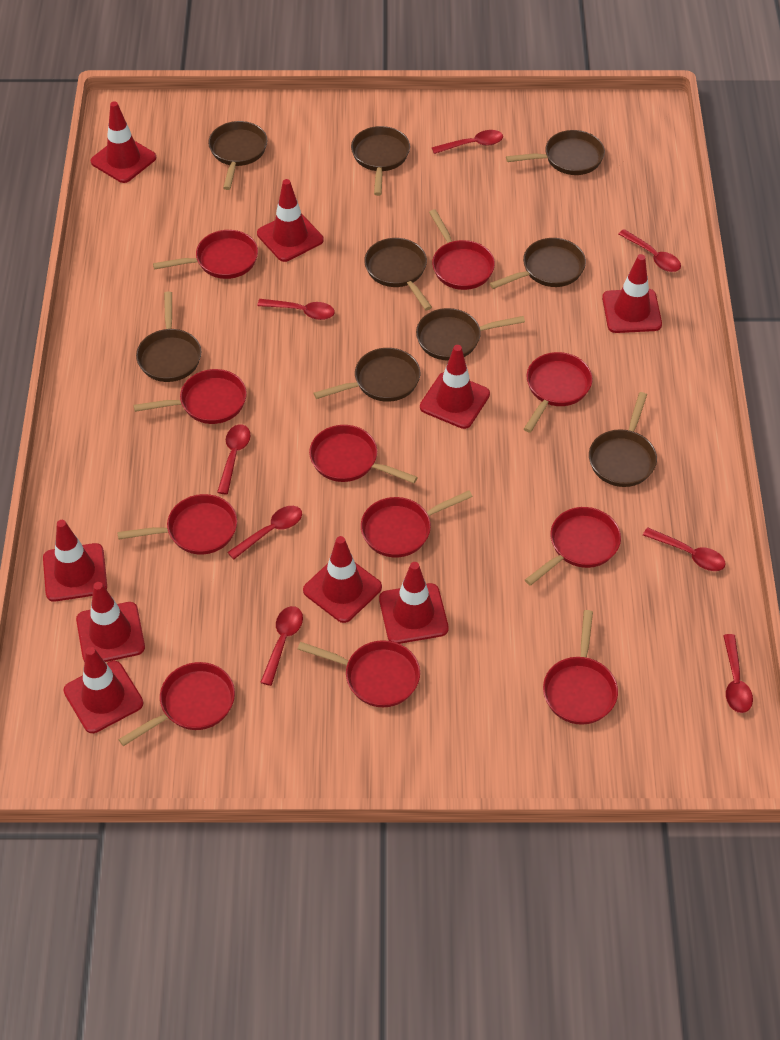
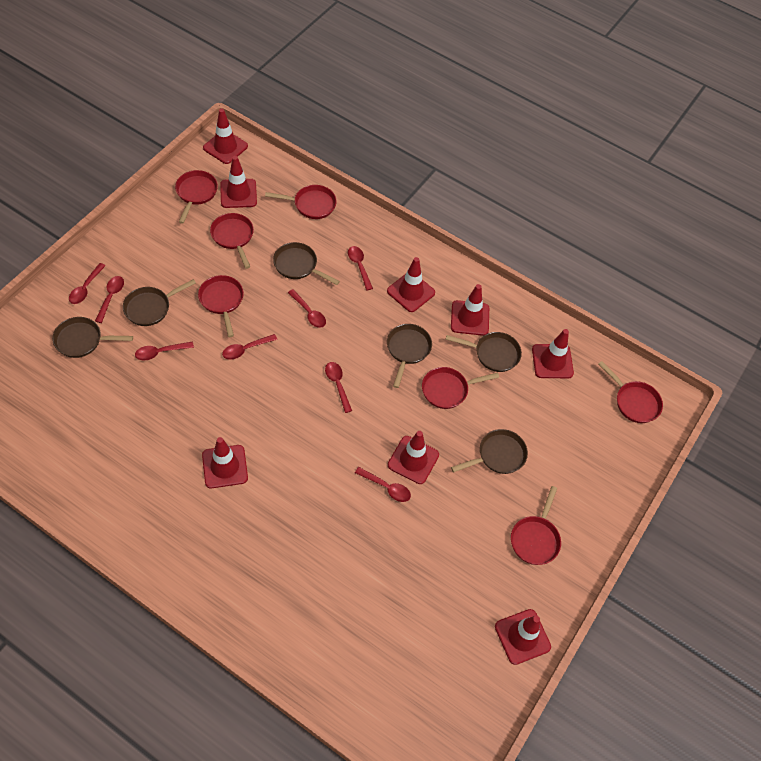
brown pan: 9 -> 6
red pan: 11 -> 7
red traffic cone: 9 -> 8

